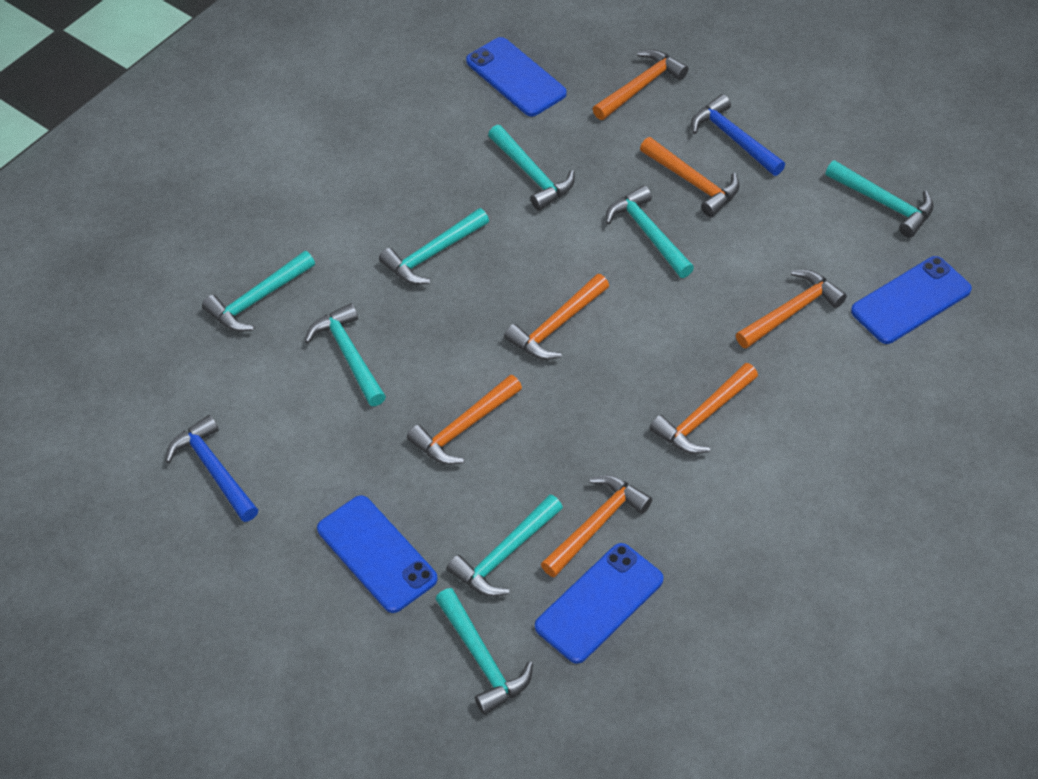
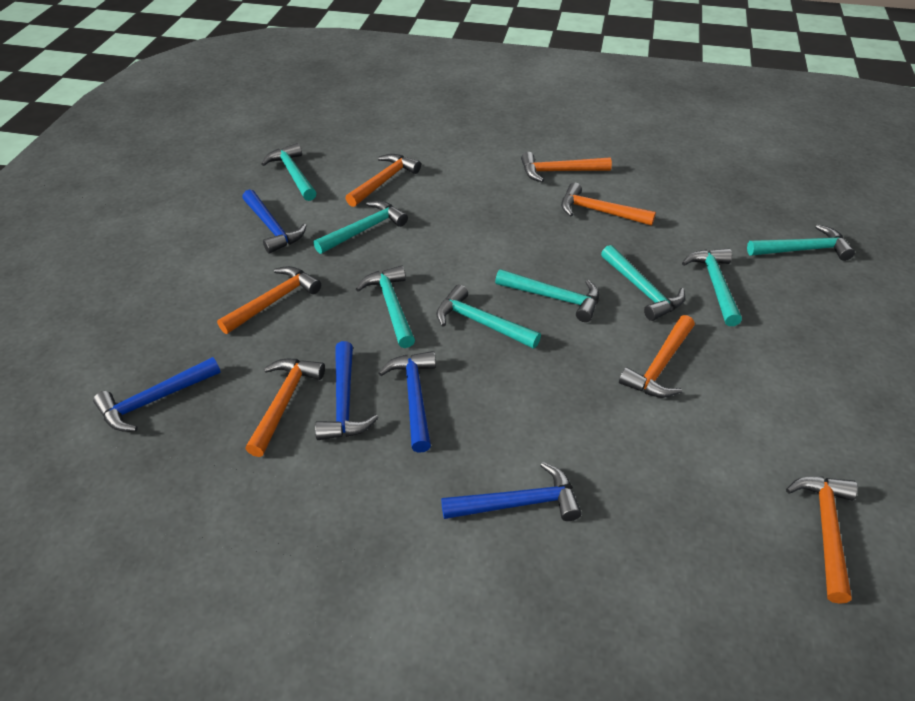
blue hammer: 2 -> 5
blue phone: 4 -> 0

